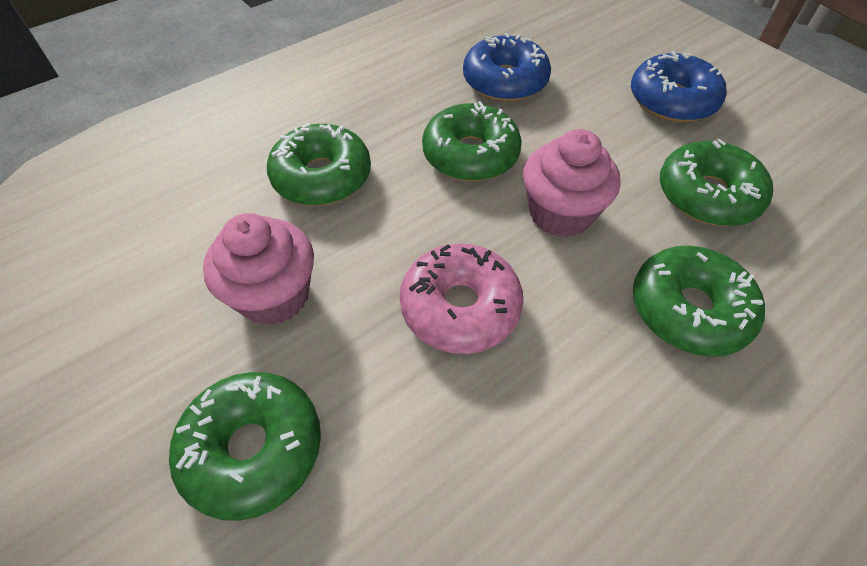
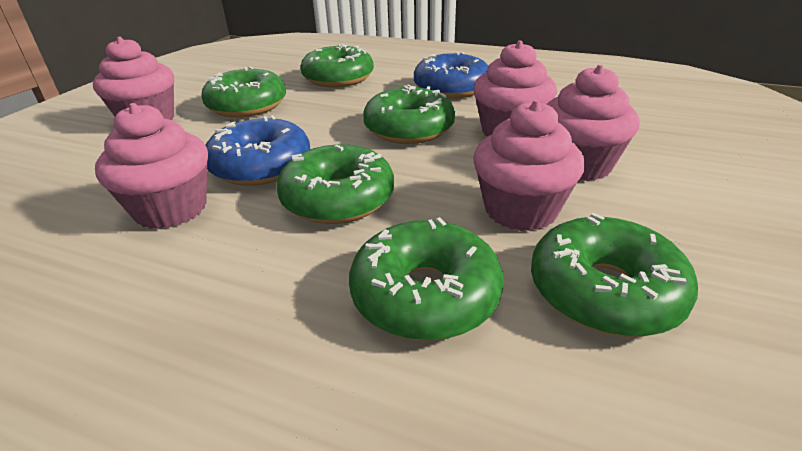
green donut: 5 -> 6
pink cupcake: 2 -> 5
pink donut: 1 -> 0

